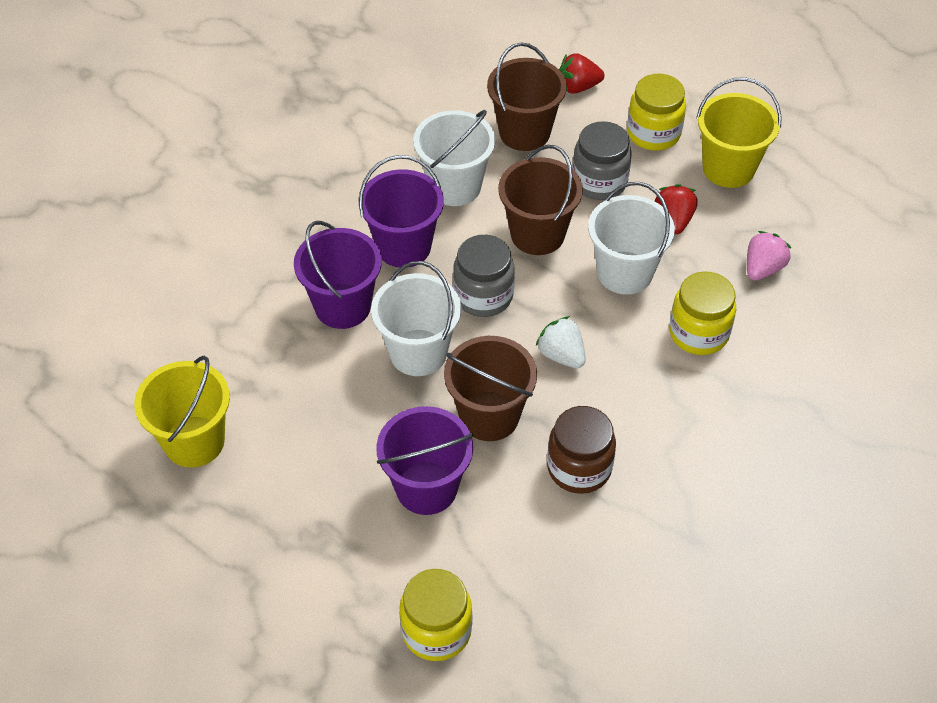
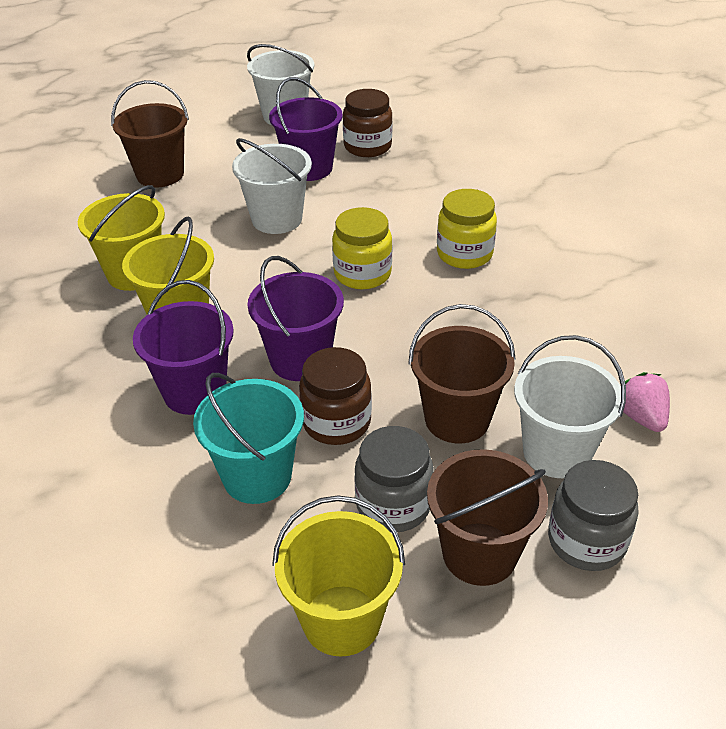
brown jar: 1 -> 2
red strawberry: 2 -> 0
turquoise bucket: 0 -> 1
white strawberry: 1 -> 0
yellow bucket: 2 -> 3
yellow jar: 3 -> 2

